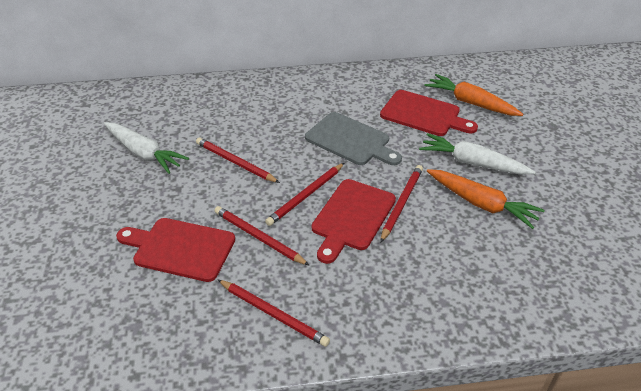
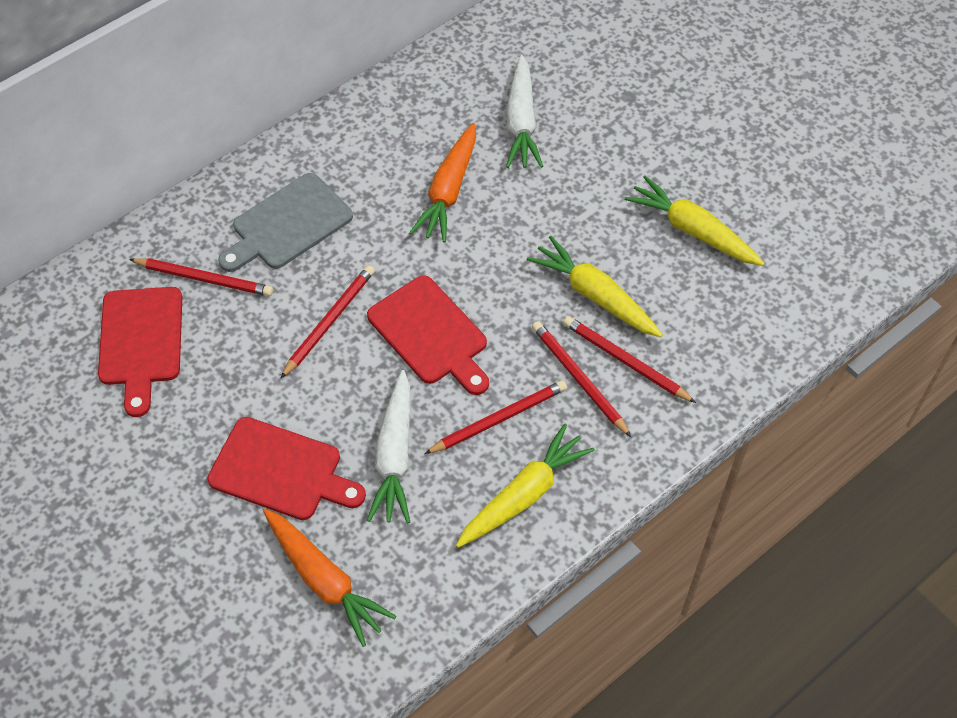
yellow carrot: 0 -> 3

